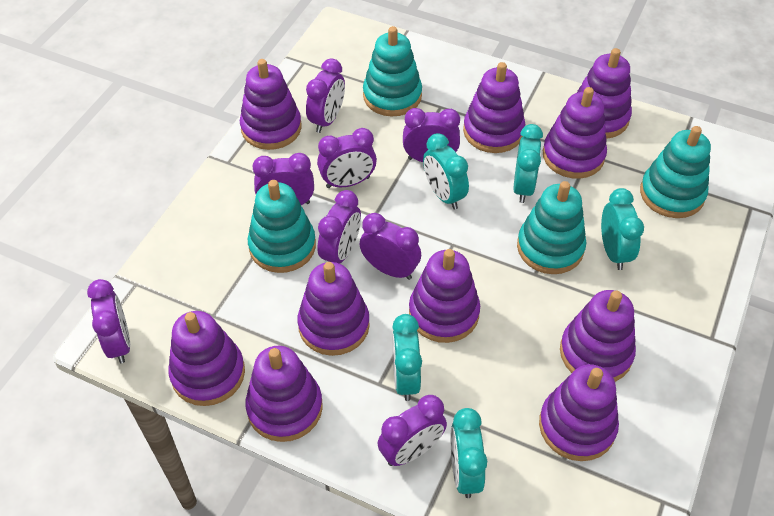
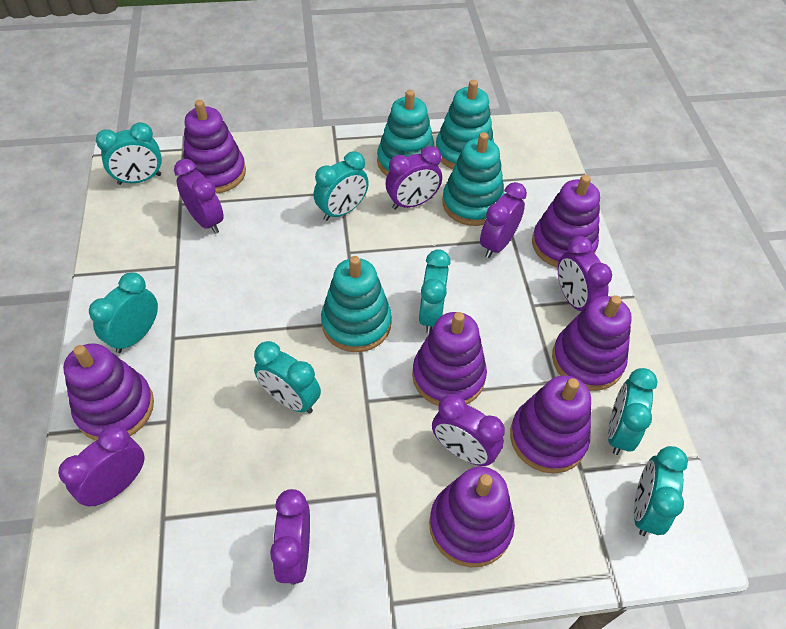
purple clock: 8 -> 7
purple stacking toy: 10 -> 7
turquoise clock: 5 -> 7

